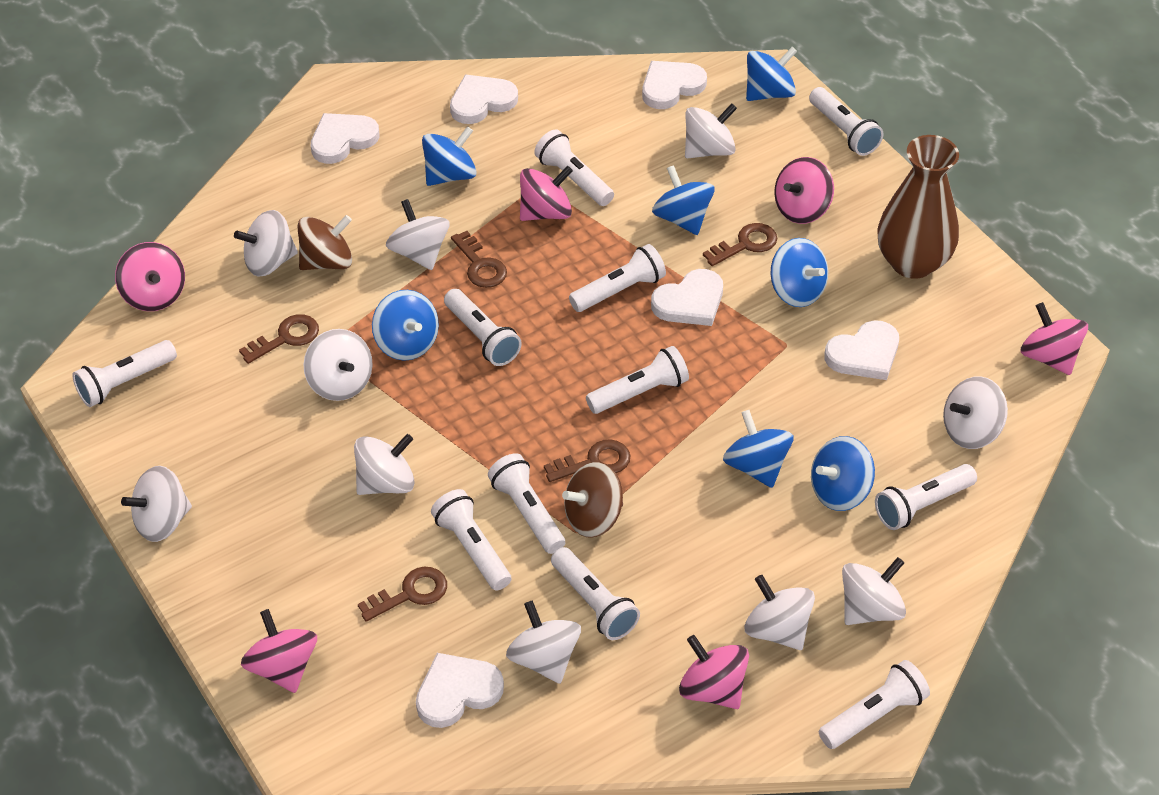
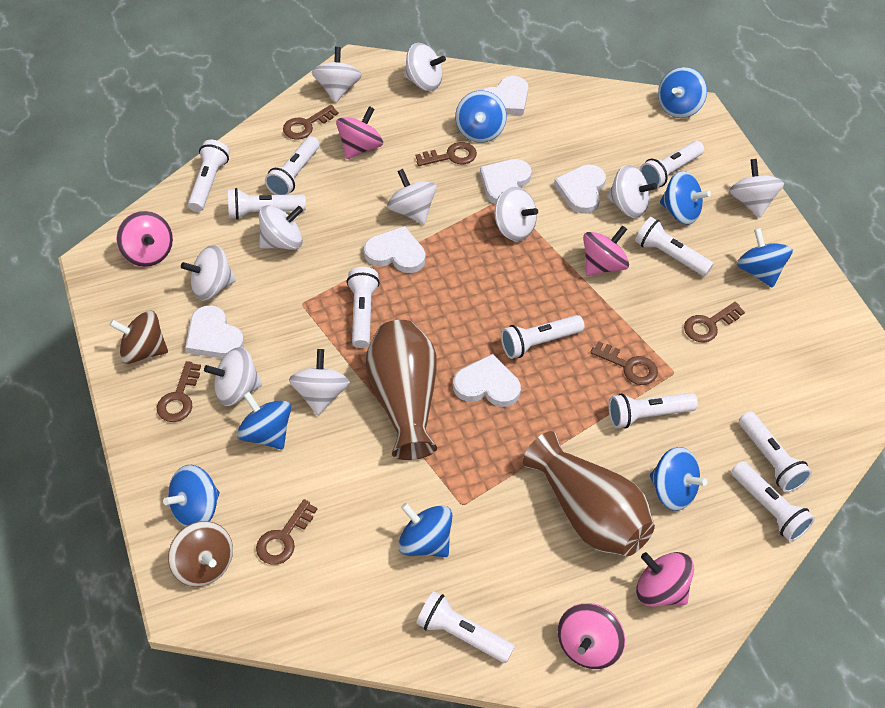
blue spinning top: 7 -> 8
brown key: 5 -> 6
brown vase: 1 -> 2
pink spinning top: 6 -> 5

